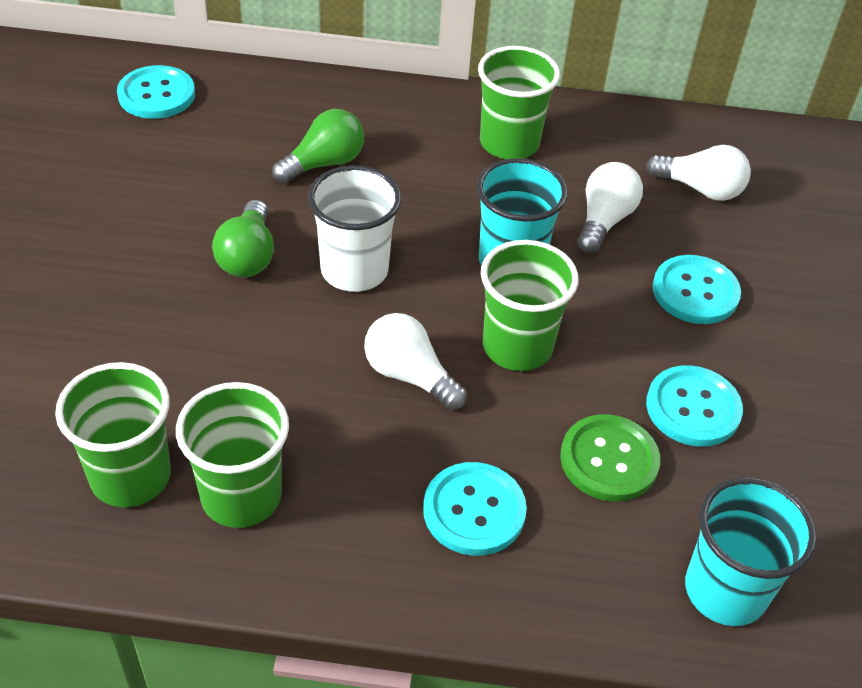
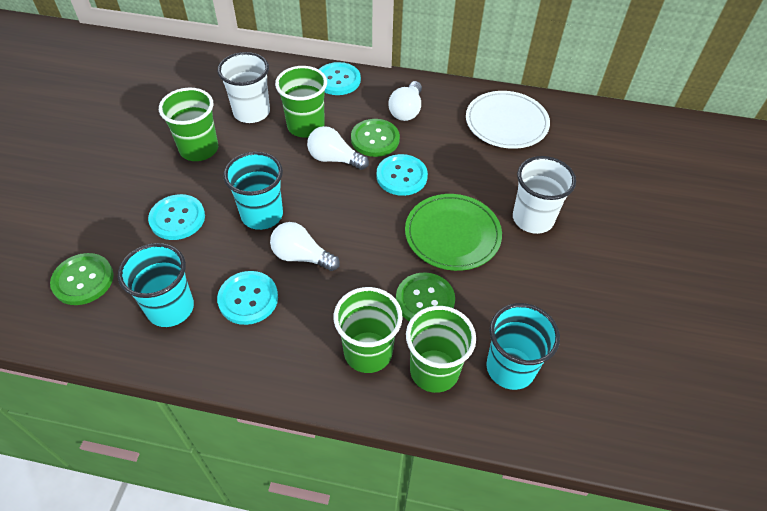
green button: 1 -> 3
green light bulb: 2 -> 0
green plate: 0 -> 1
turquoise cup: 2 -> 3
white cup: 1 -> 2
white plate: 0 -> 1

